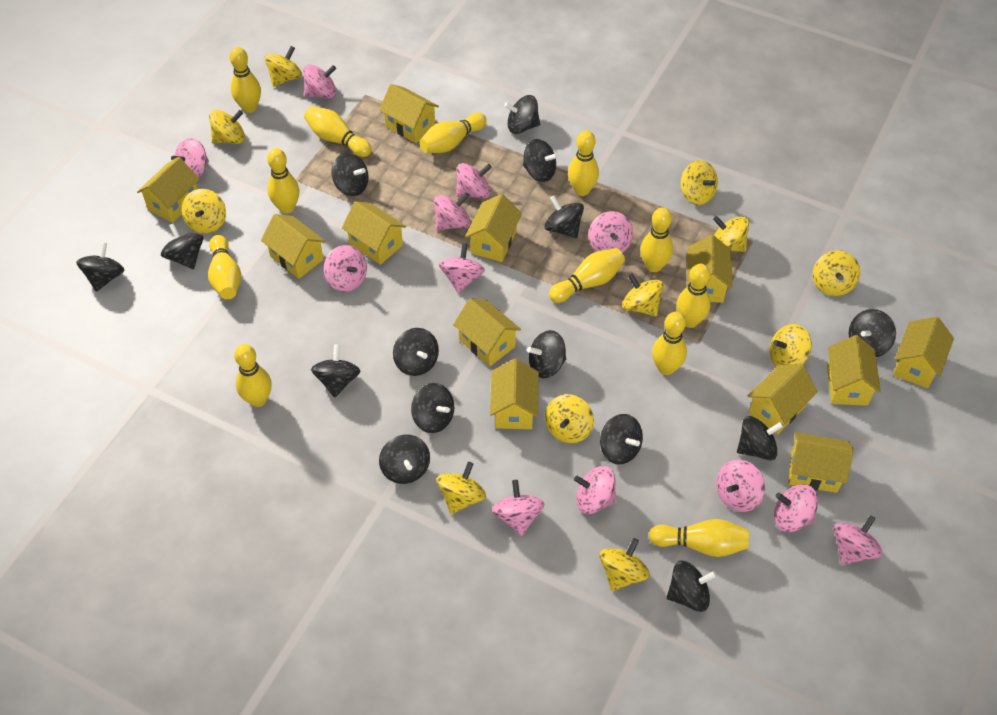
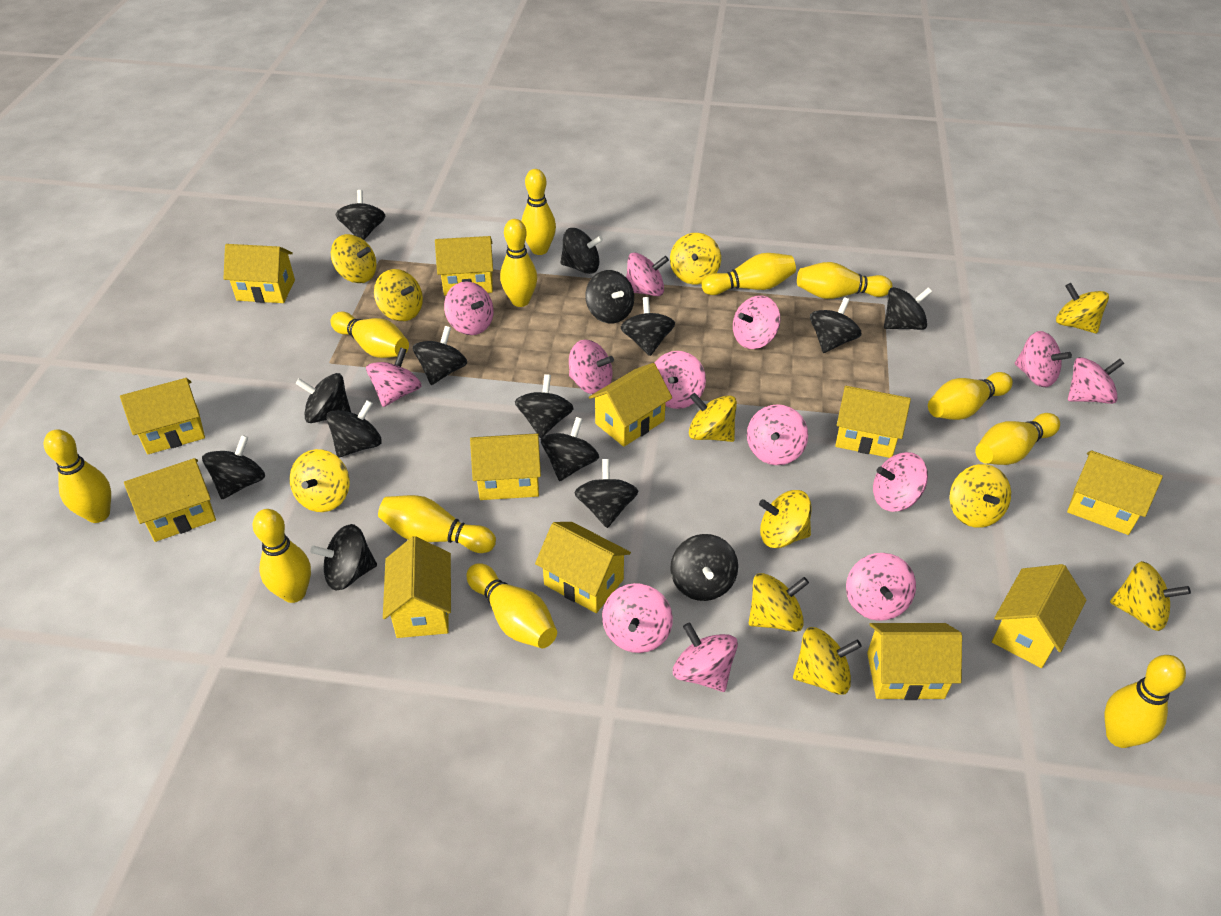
pink spinning top: 12 -> 13

